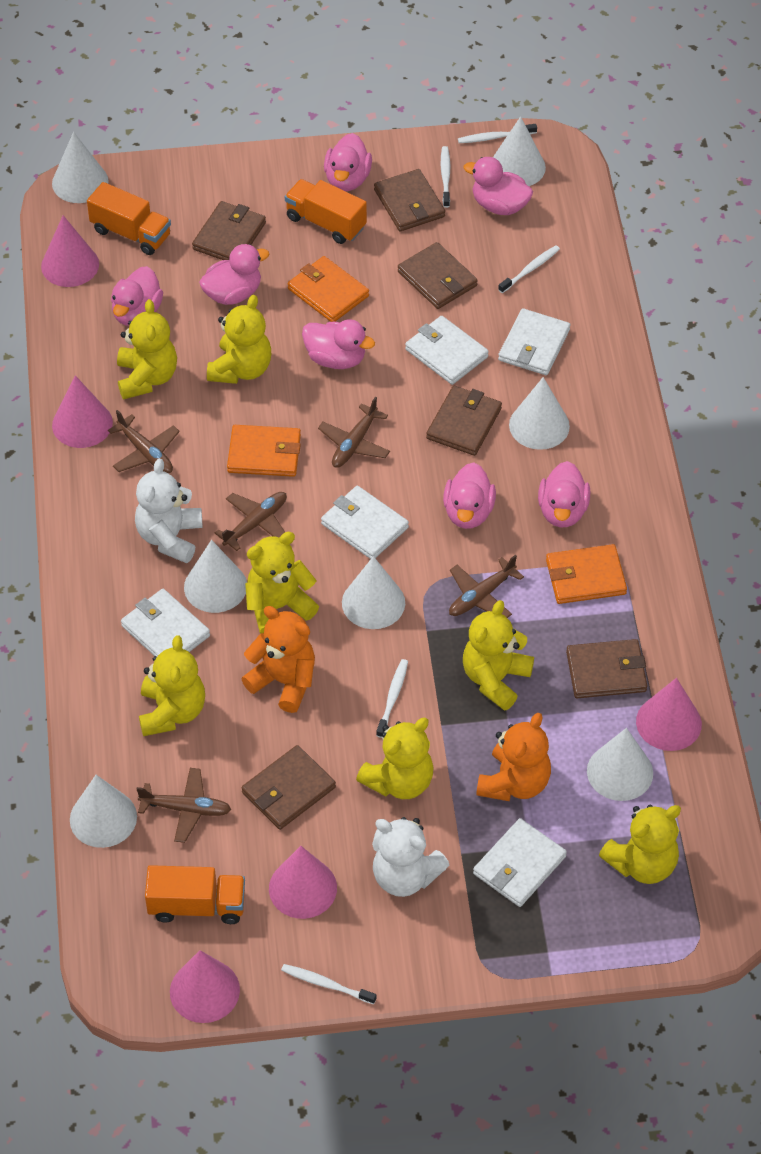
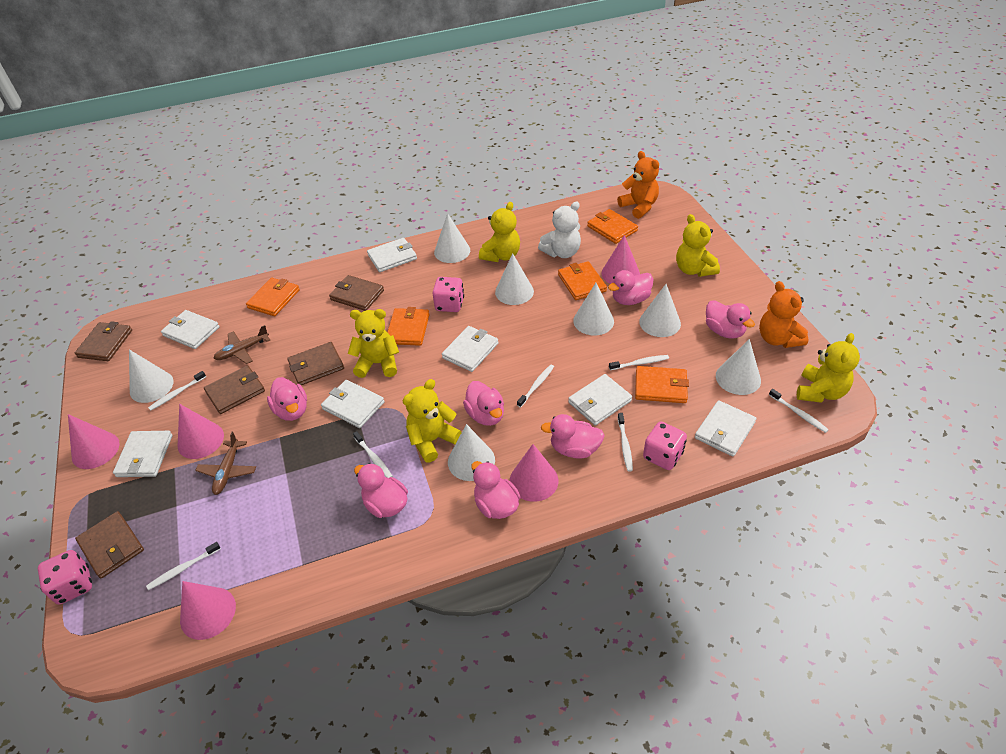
brown plane: 5 -> 2
brown wallet: 6 -> 5
orange truck: 3 -> 0
orange wallet: 3 -> 5
pink dice: 0 -> 3
white teddy bear: 2 -> 1
white toothbrush: 5 -> 7
white wallet: 5 -> 7
yellow teddy bear: 7 -> 5

